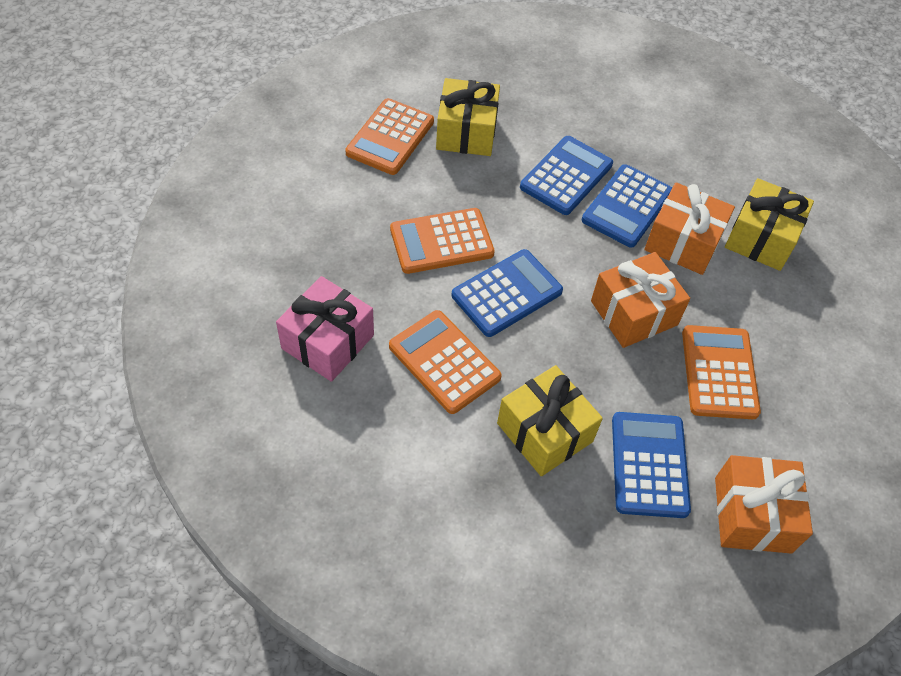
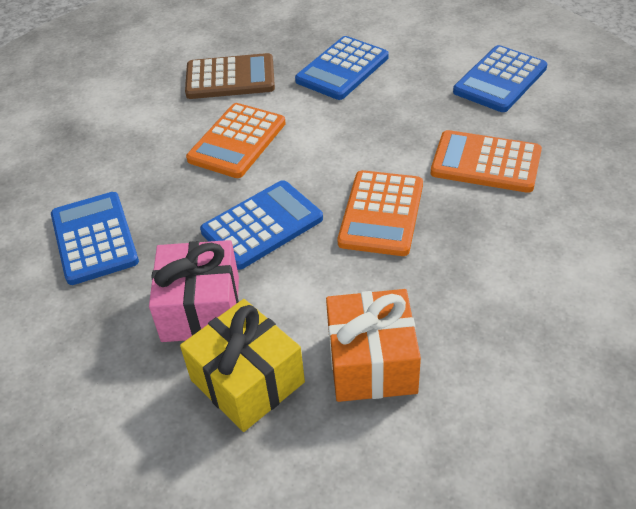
brown calculator: 0 -> 1
orange calculator: 4 -> 3
orange gift: 3 -> 1
yellow gift: 3 -> 1

